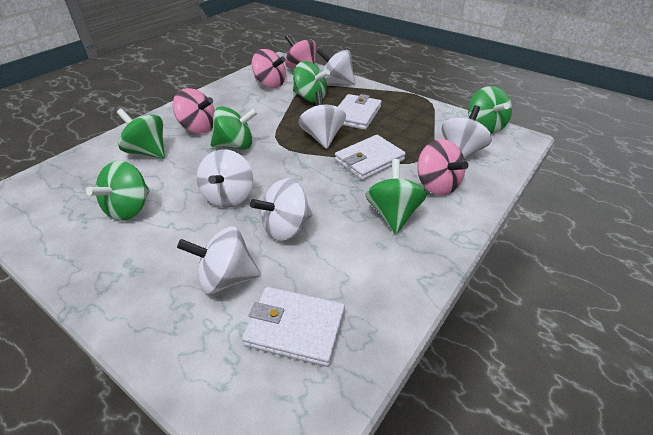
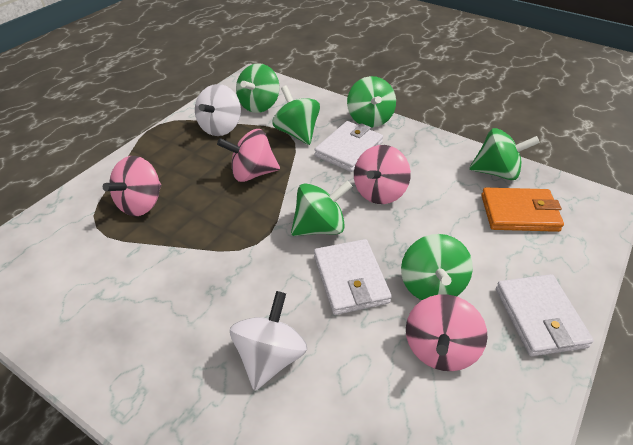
orange wallet: 0 -> 1
white spinning top: 6 -> 2

